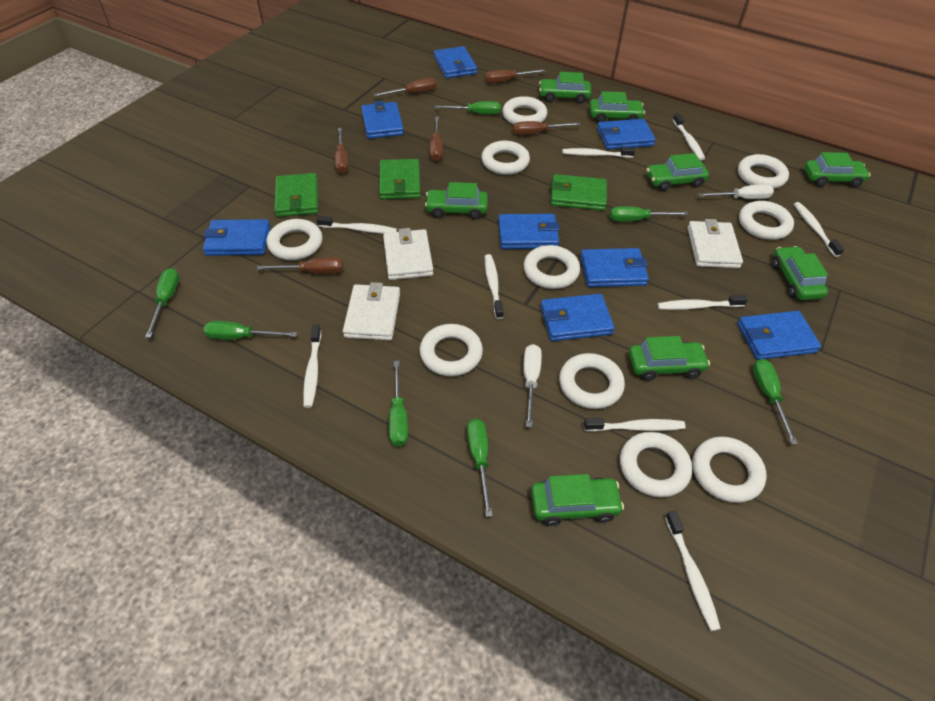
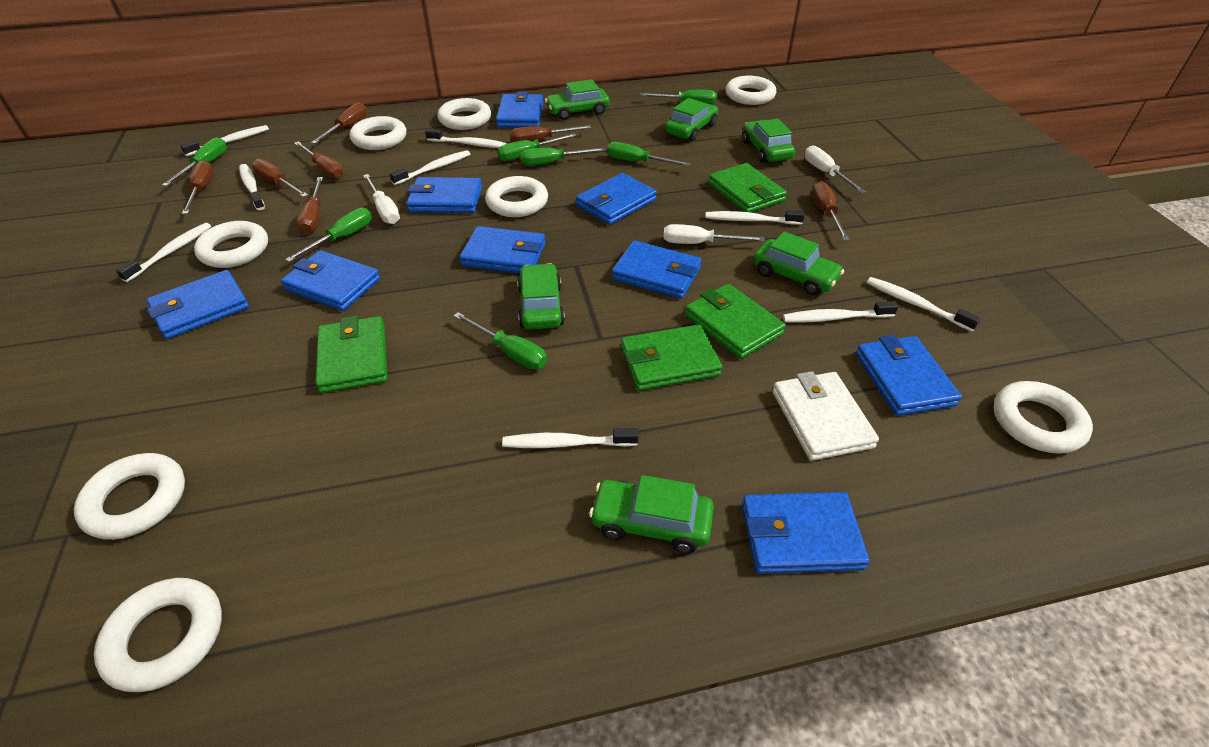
blue wallet: 8 -> 9
brown screwdriver: 6 -> 7
green car: 8 -> 6
green wallet: 3 -> 4
white ring: 10 -> 8
white screwdriver: 2 -> 3
white wallet: 3 -> 1

